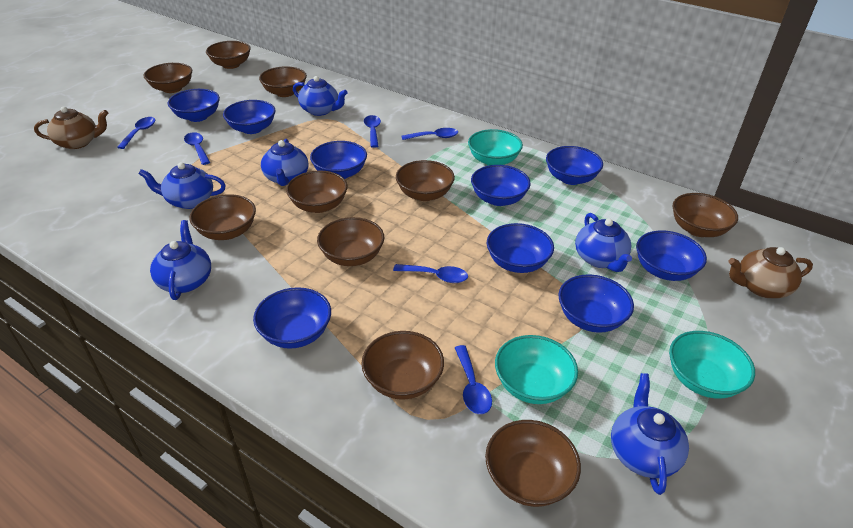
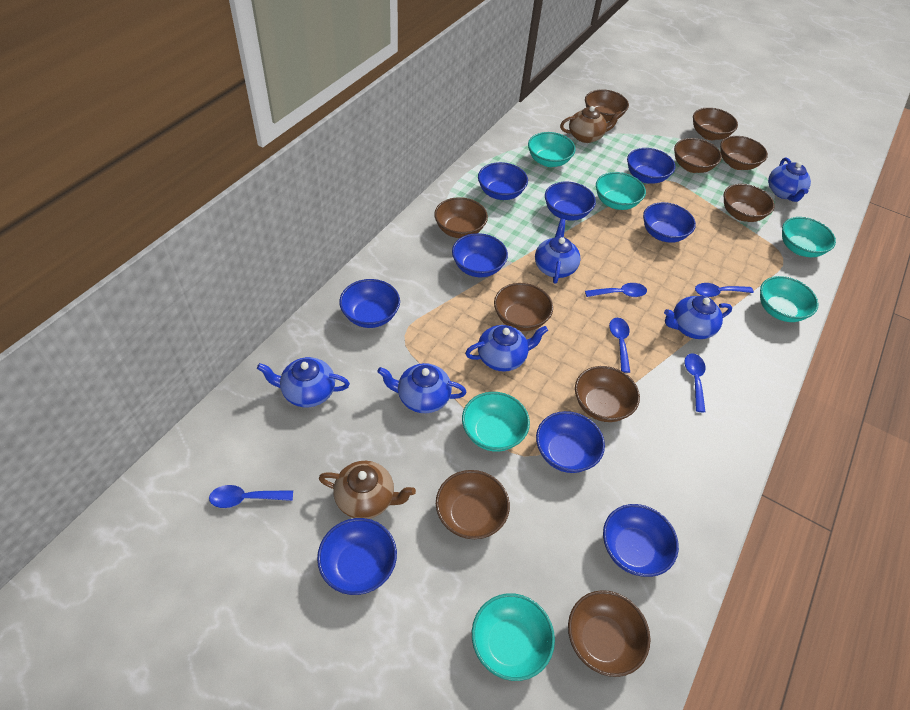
blue spoon: 6 -> 5
turquoise bowl: 3 -> 6

